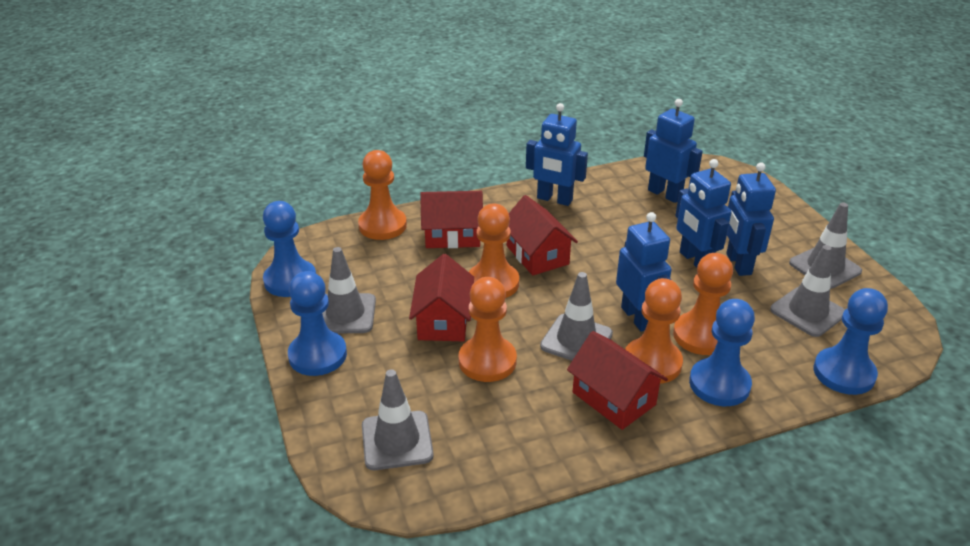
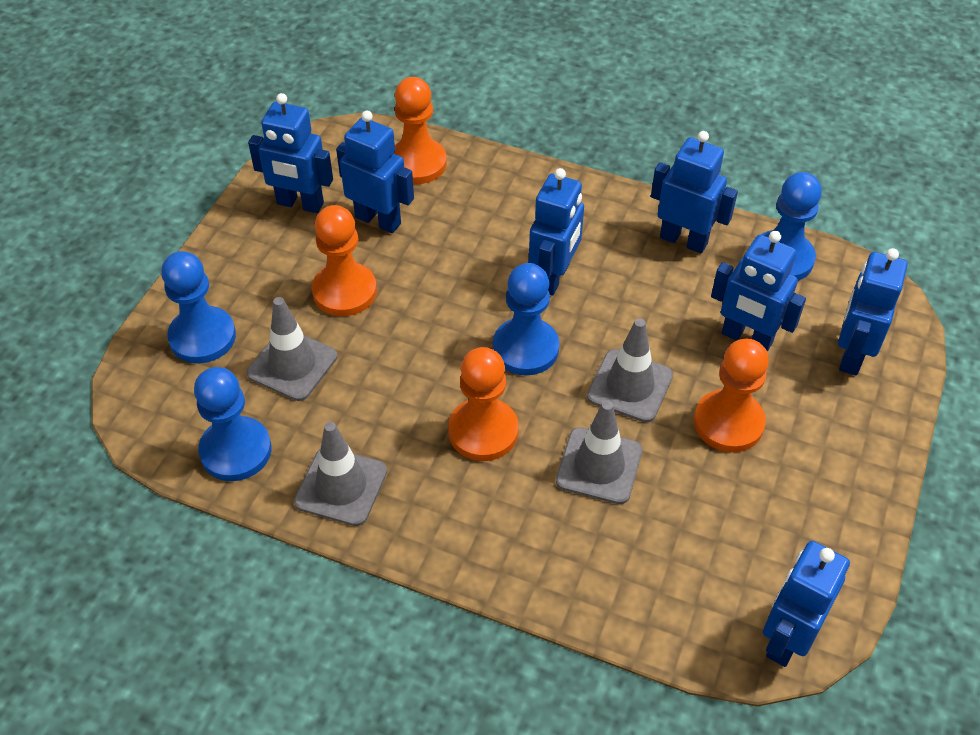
blue robot: 5 -> 7
grey traffic cone: 5 -> 4
orange pawn: 5 -> 4
red house: 4 -> 0

